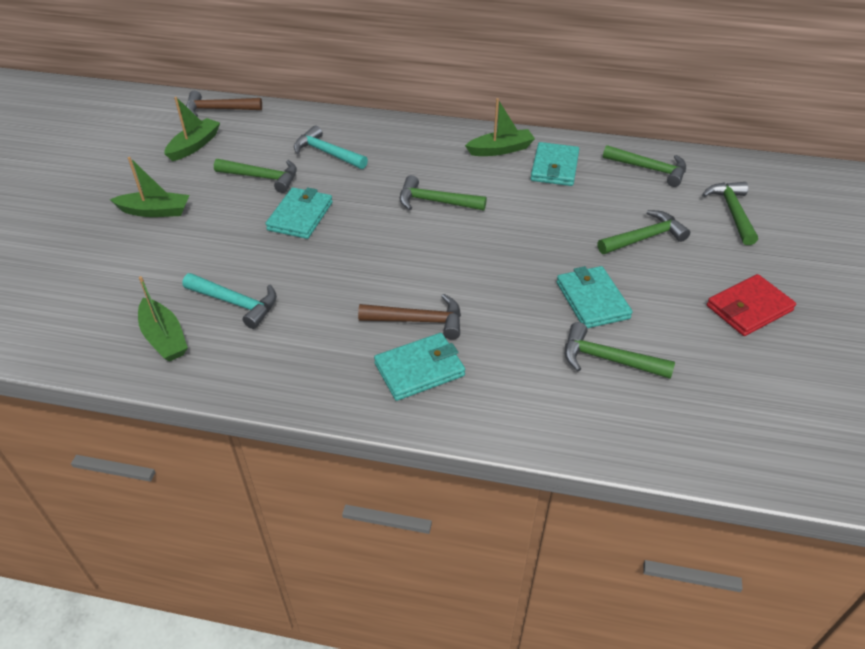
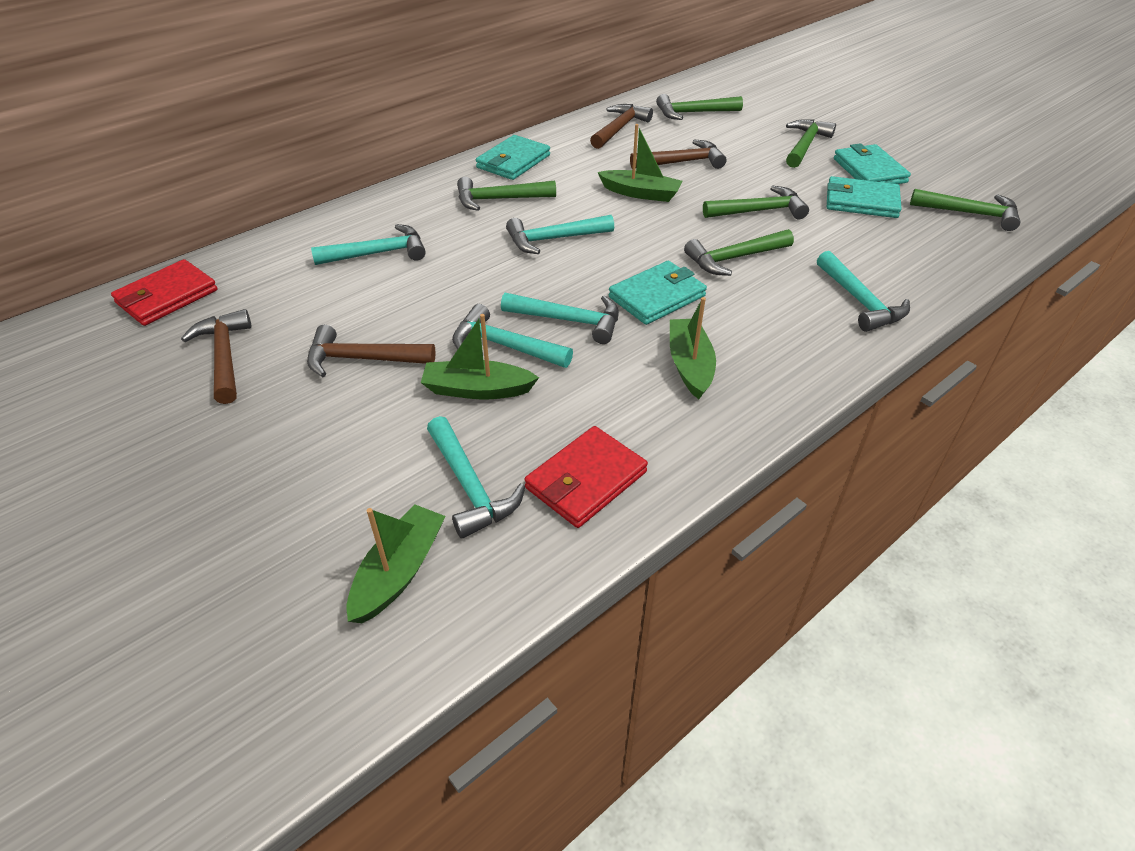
brown hammer: 2 -> 4
red wallet: 1 -> 2
turquoise hammer: 2 -> 6

